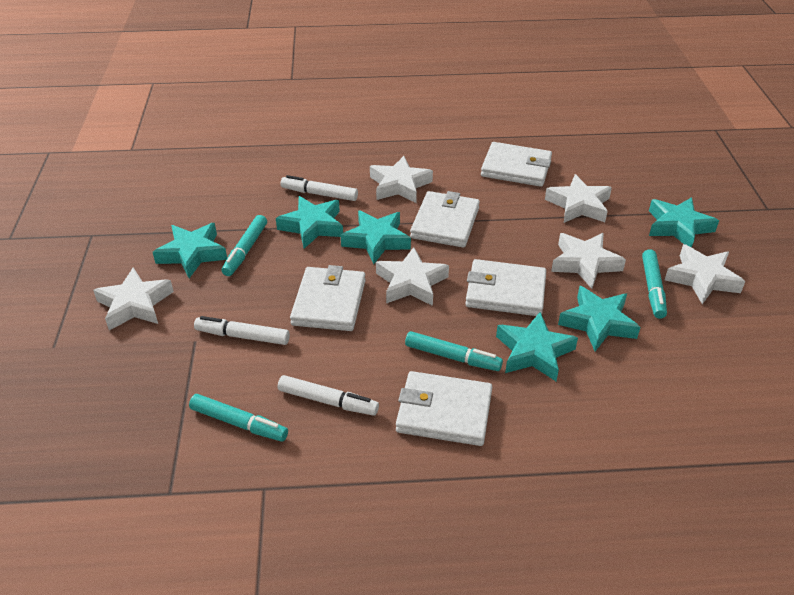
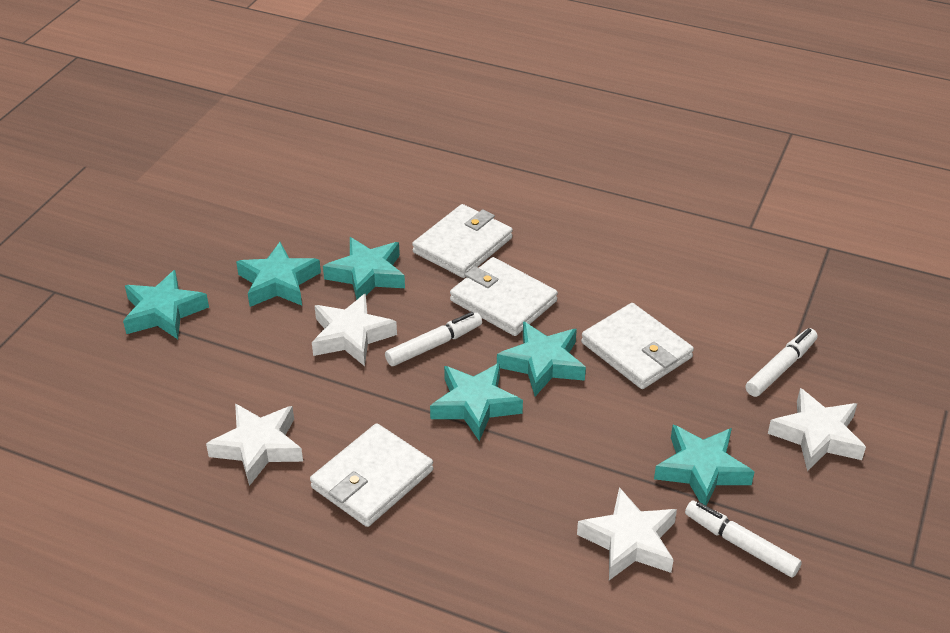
turquoise marker: 4 -> 0
white star: 6 -> 4
white wallet: 5 -> 4

